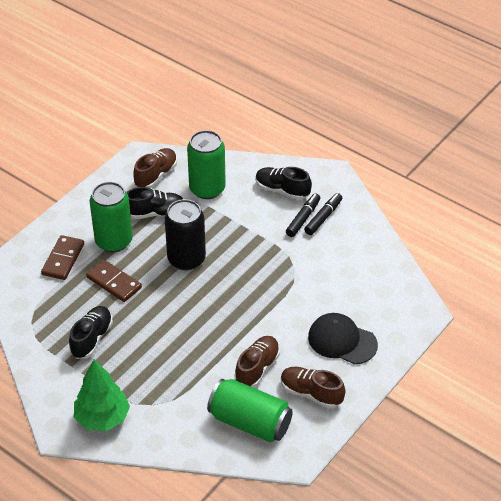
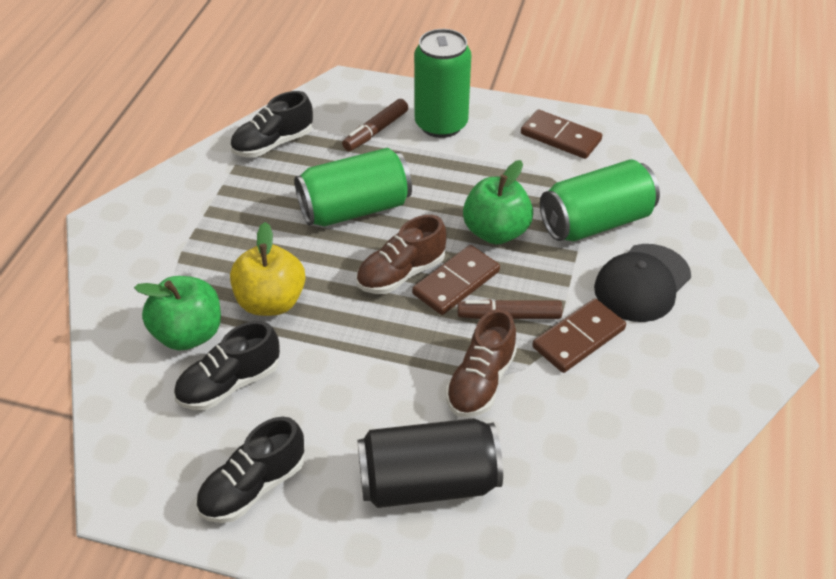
black marker: 2 -> 0
brown domino: 2 -> 3
brown marker: 0 -> 2
brown shoe: 3 -> 2
green apple: 0 -> 2
green tree: 1 -> 0
yellow apple: 0 -> 1

